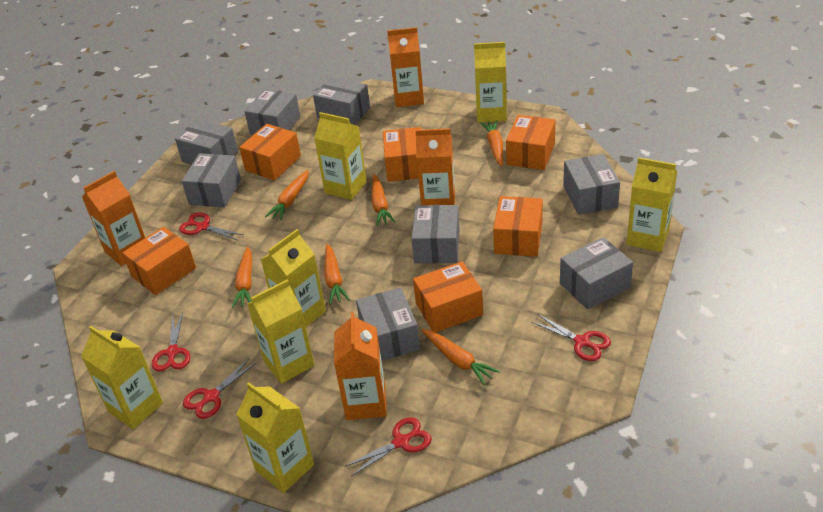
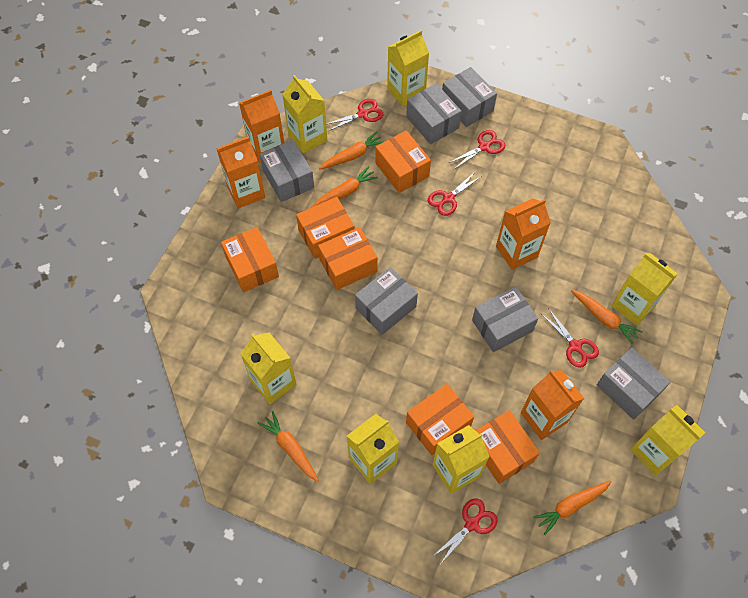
grey box: 8 -> 6
orange carrot: 6 -> 5

